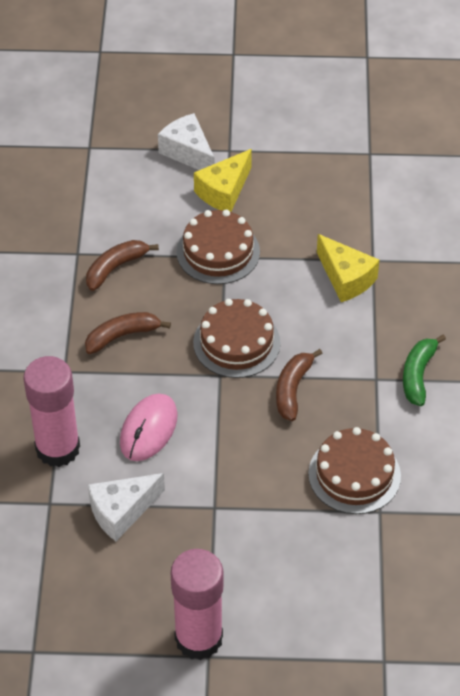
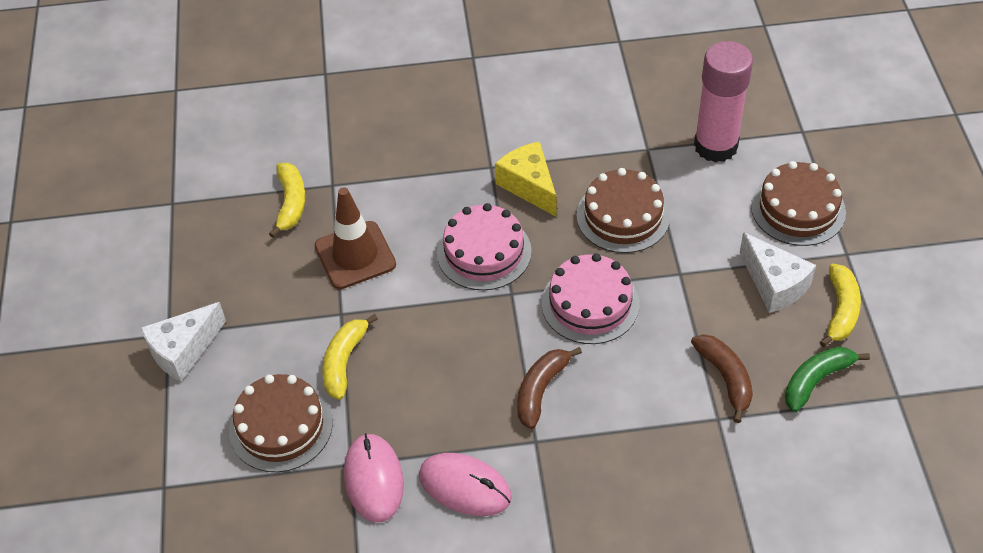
brown banana: 3 -> 2
brown traffic cone: 0 -> 1
pink cake: 0 -> 2
pink glue stick: 2 -> 1
pink mouse: 1 -> 2
yellow banana: 0 -> 3
yellow cheese: 2 -> 1

